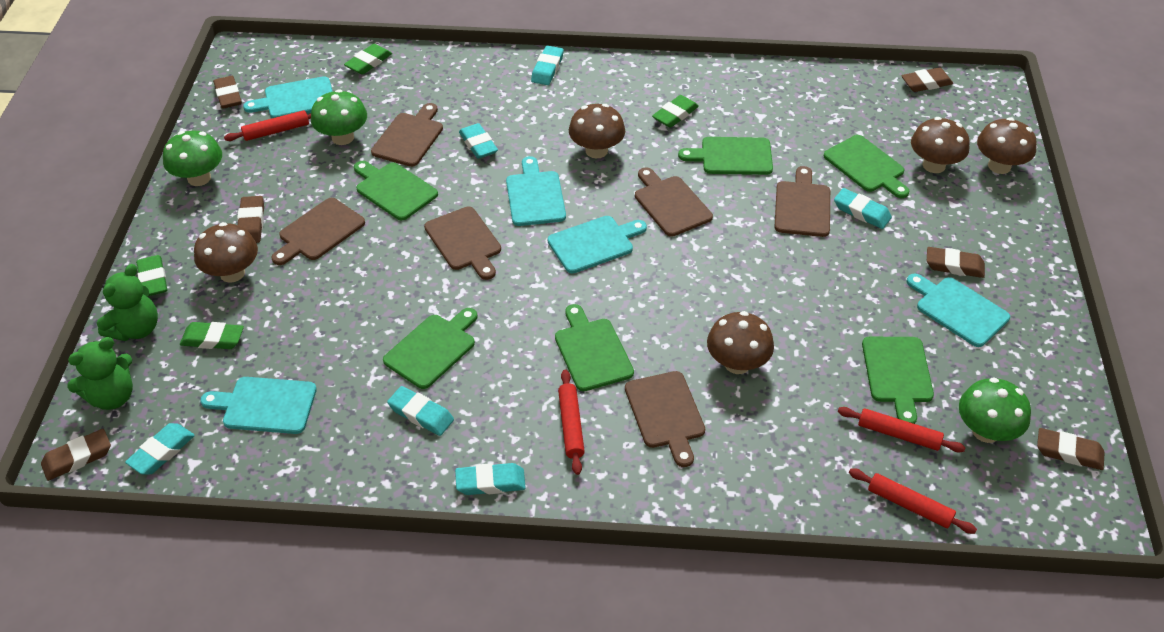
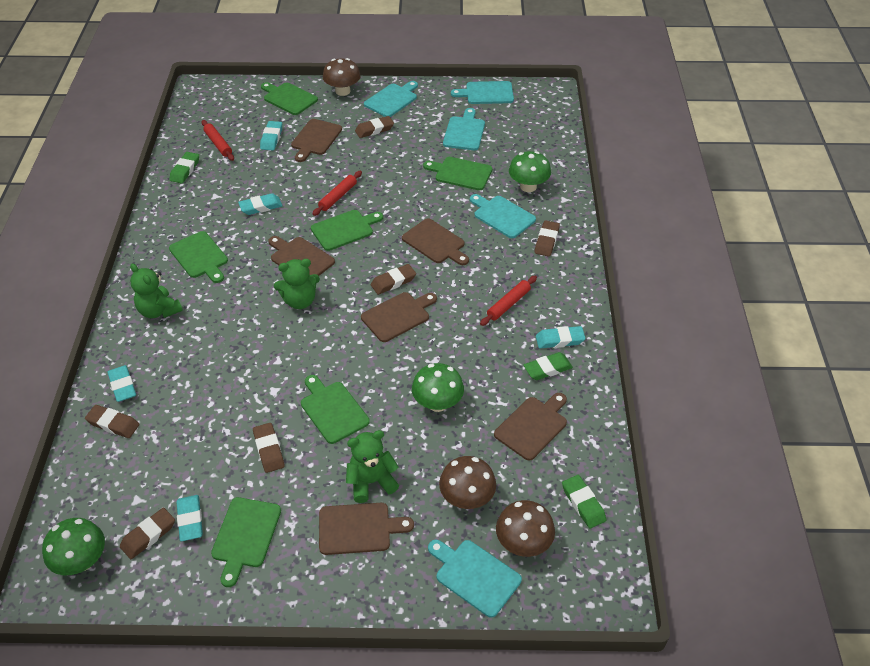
brown mushroom: 5 -> 3
green eraser: 4 -> 3
green teddy bear: 2 -> 3
red rolling pin: 4 -> 3
turquoise eraser: 6 -> 5

